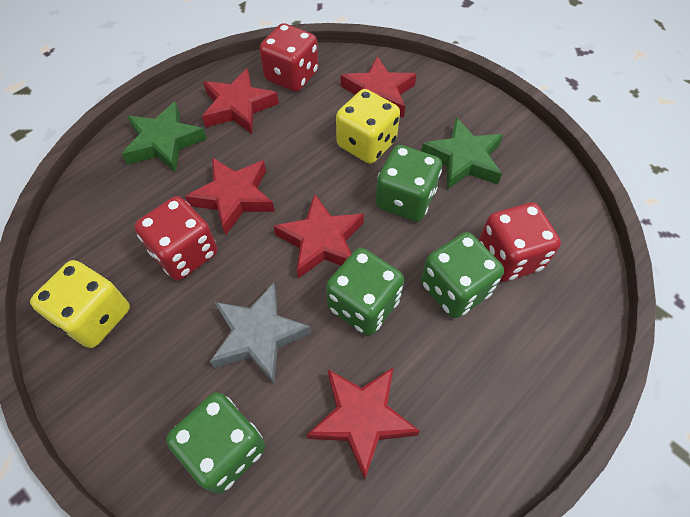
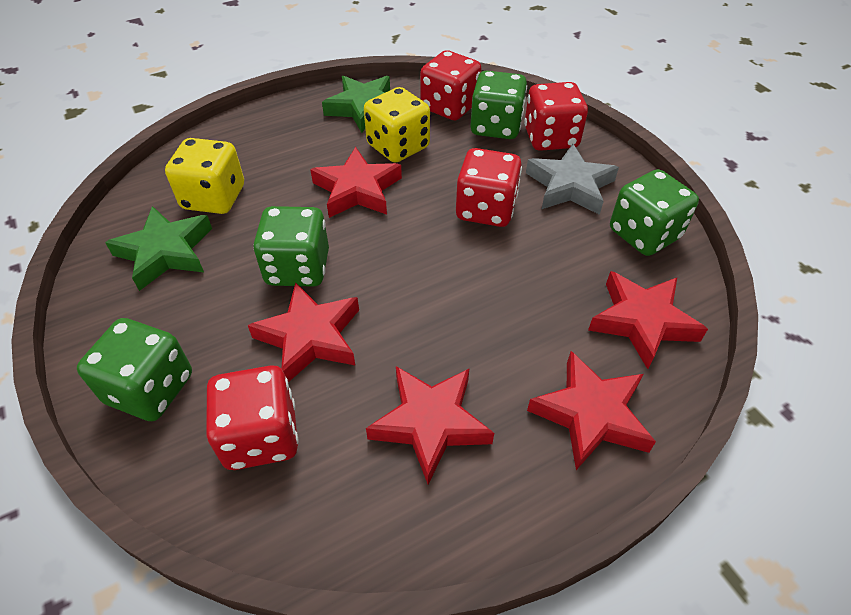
red dice: 3 -> 4

